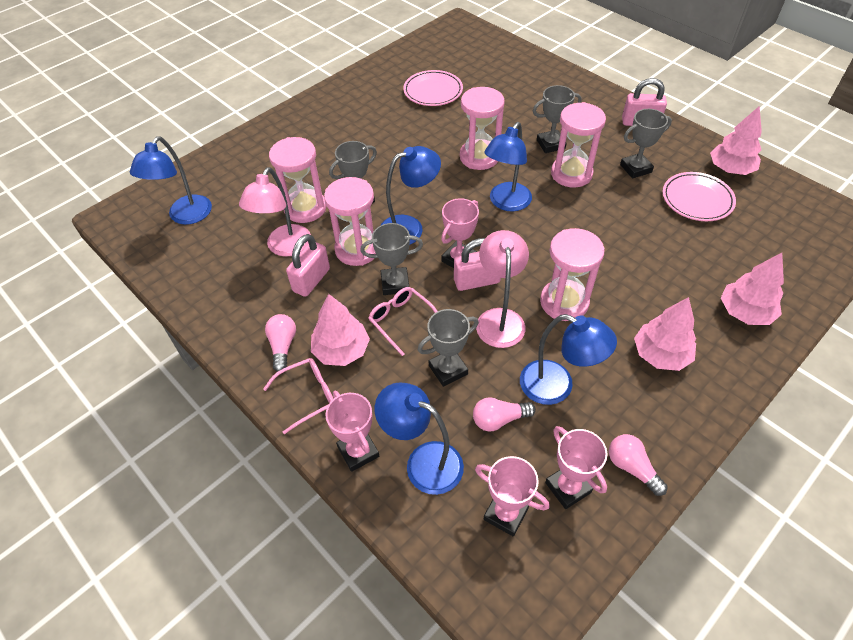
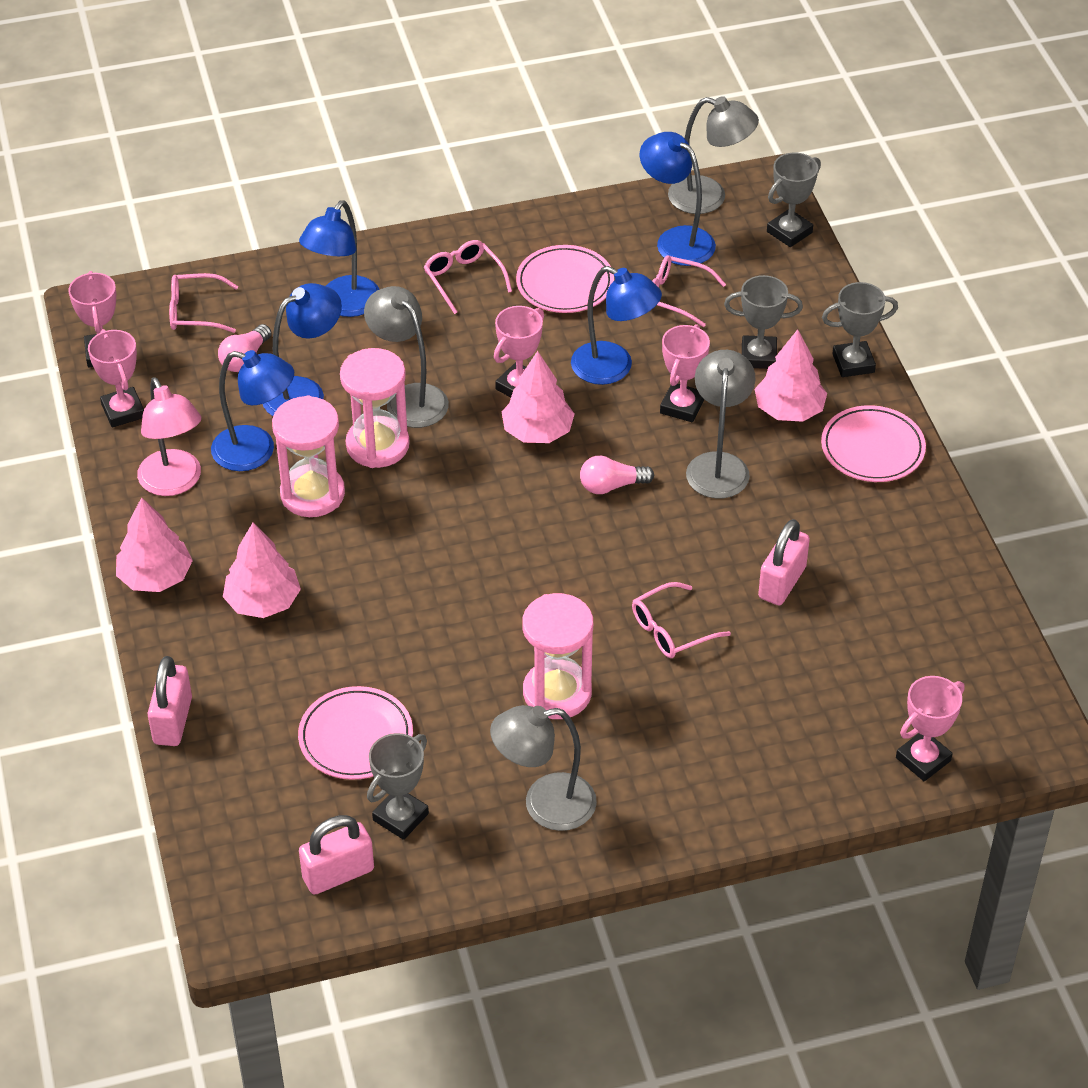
grey lamp: 0 -> 4
grey trophy: 5 -> 4
pink glasses: 2 -> 4
pink hourglass: 5 -> 3
pink lamp: 2 -> 1
pink light bulb: 3 -> 2
pink plate: 2 -> 3
pink trophy: 4 -> 5

